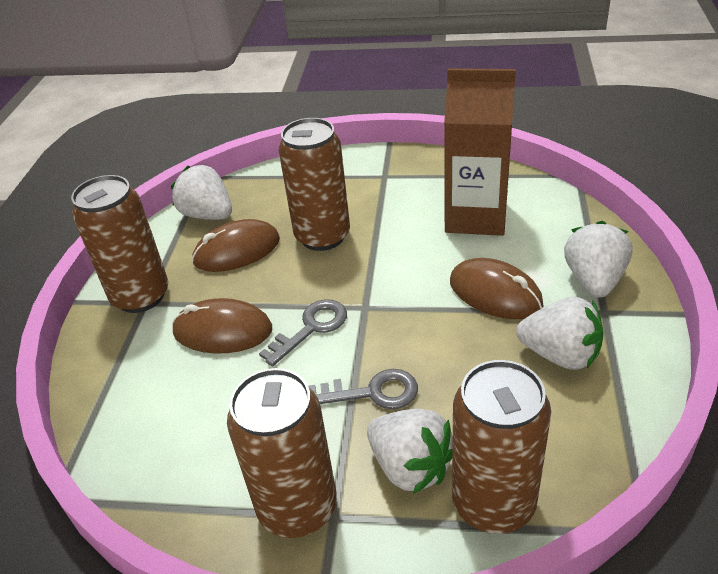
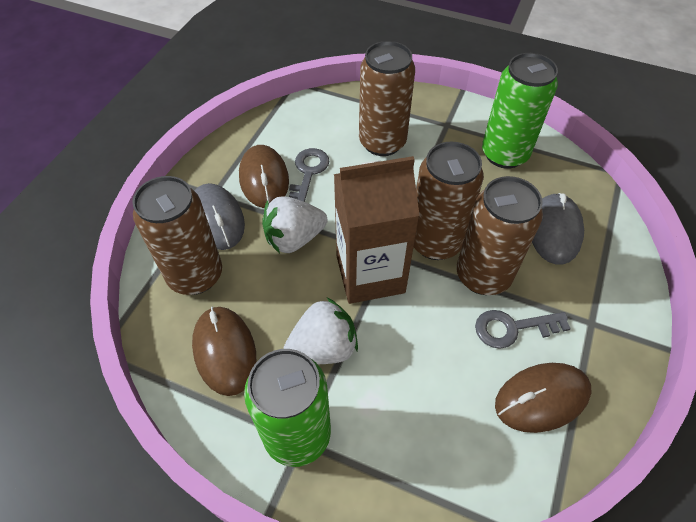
green can: 0 -> 2
grey mouse: 0 -> 2
white strawberry: 4 -> 2

